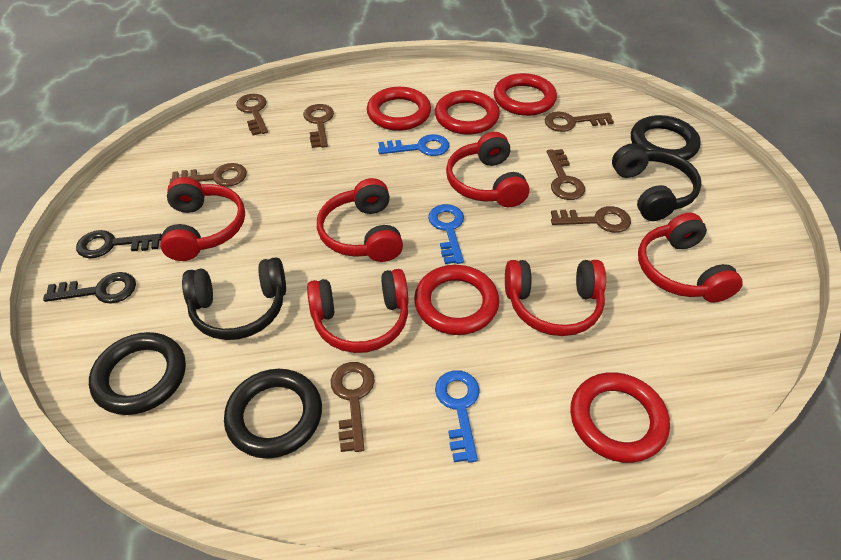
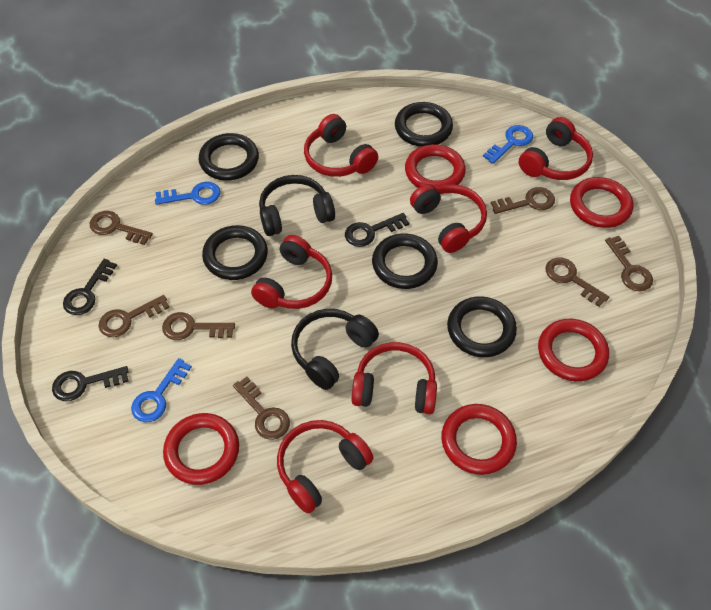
black key: 2 -> 3
black ring: 3 -> 5

